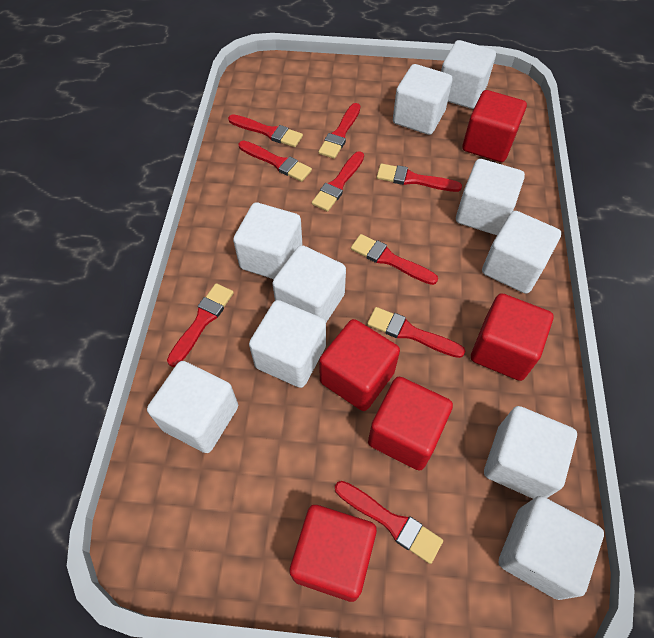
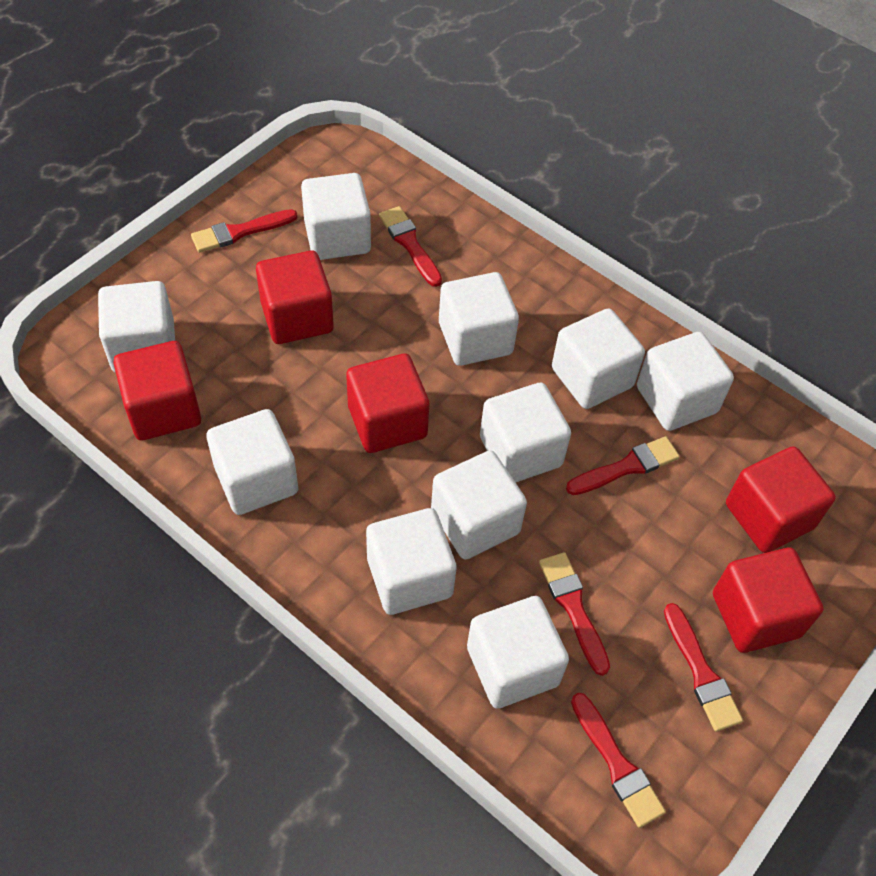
red brush: 9 -> 6

